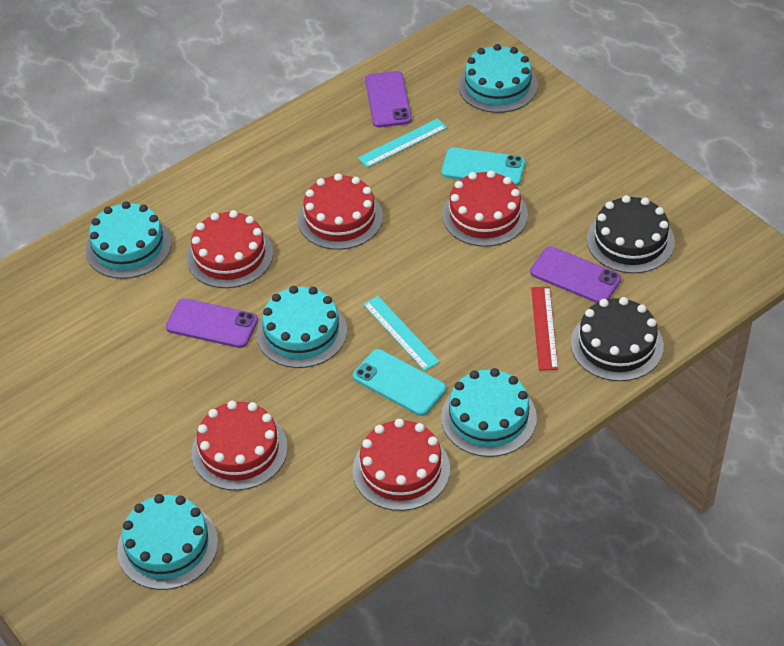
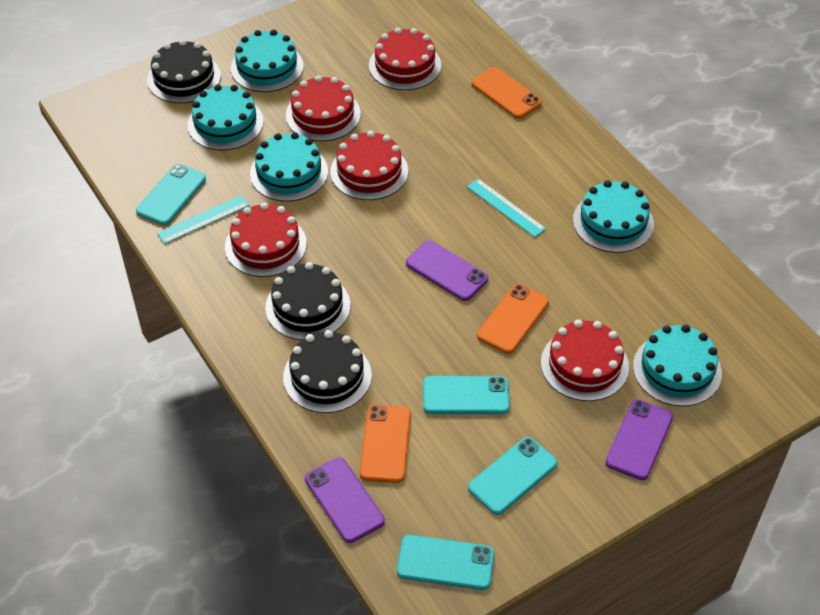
black cake: 2 -> 3
orange phone: 0 -> 3
red ruler: 1 -> 0
turquoise phone: 2 -> 4

